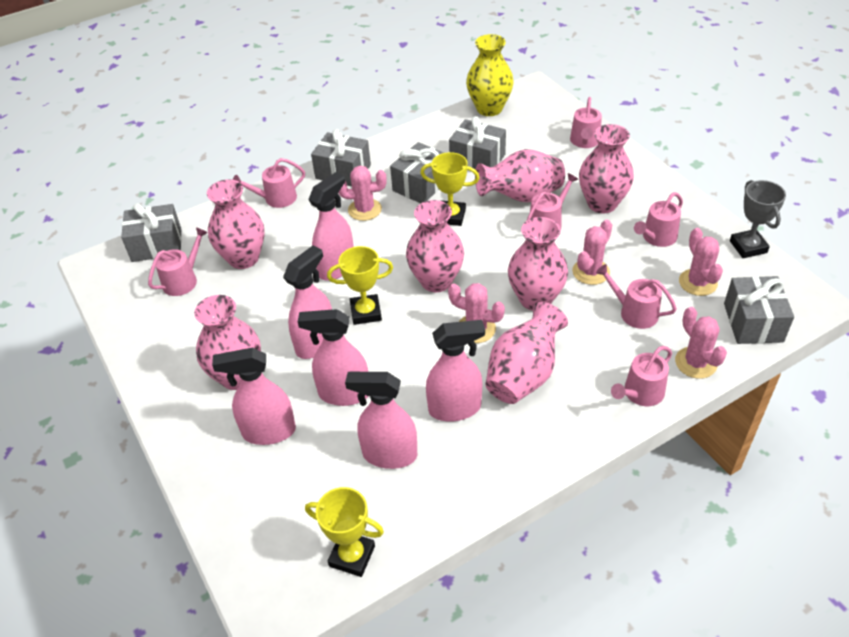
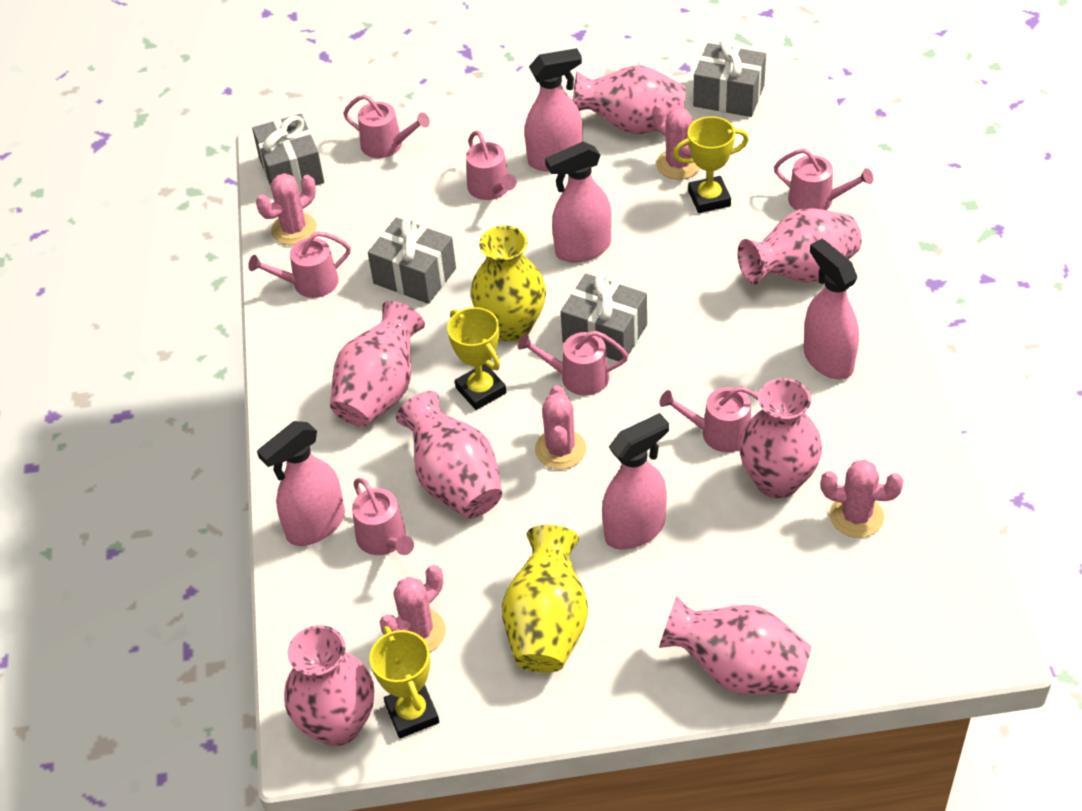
grey gift: 5 -> 4
grey trophy: 1 -> 0
pink spray bottle: 6 -> 5
yellow vase: 1 -> 2

